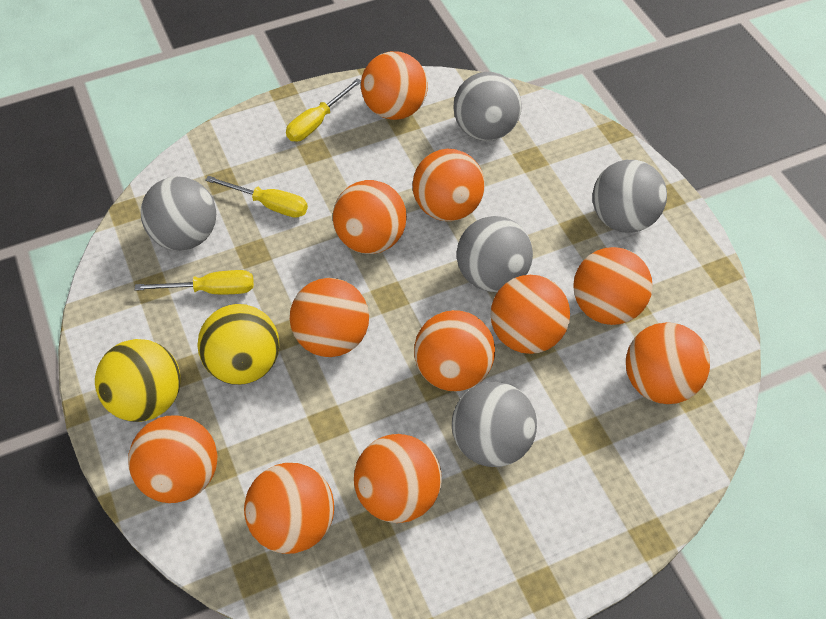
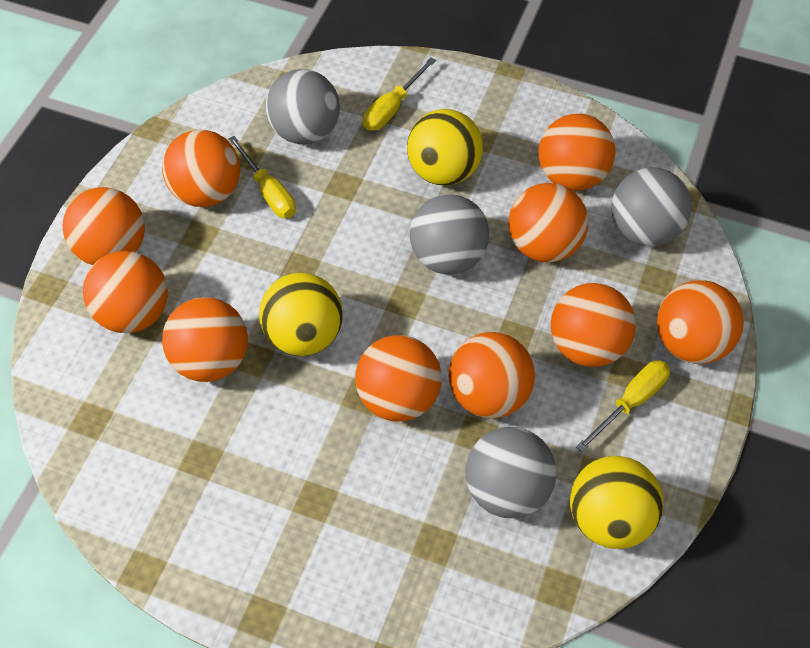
grey ball: 5 -> 4
orange ball: 11 -> 10
yellow ball: 2 -> 3

